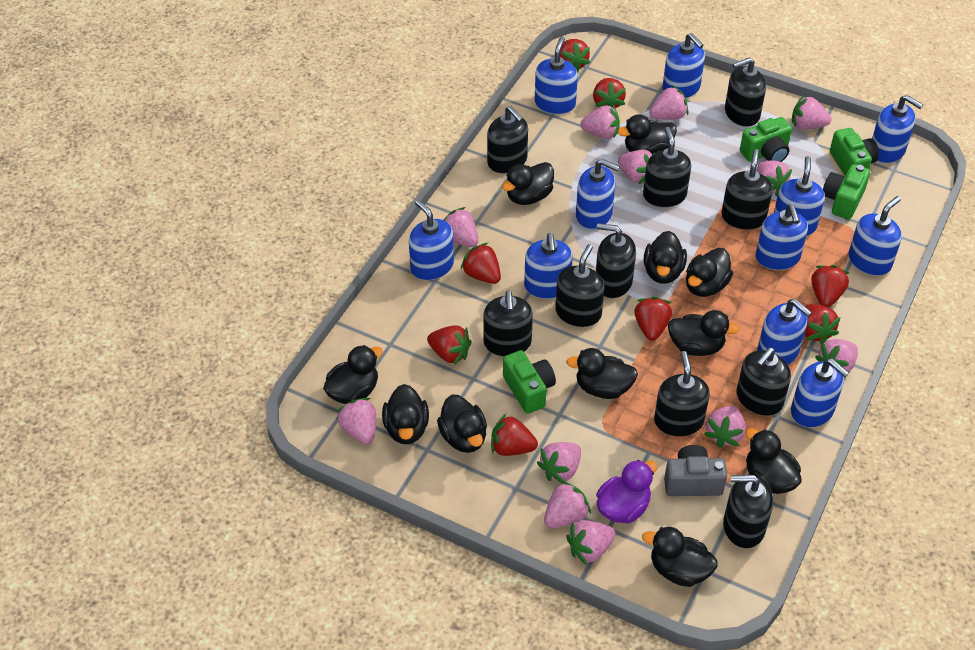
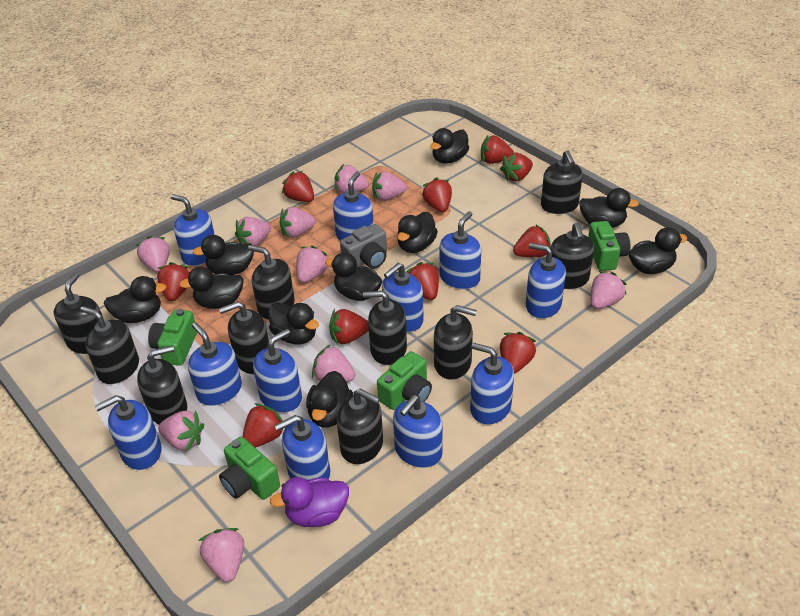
black duck: 11 -> 10
pink strawberry: 12 -> 10
red strawberry: 8 -> 10

